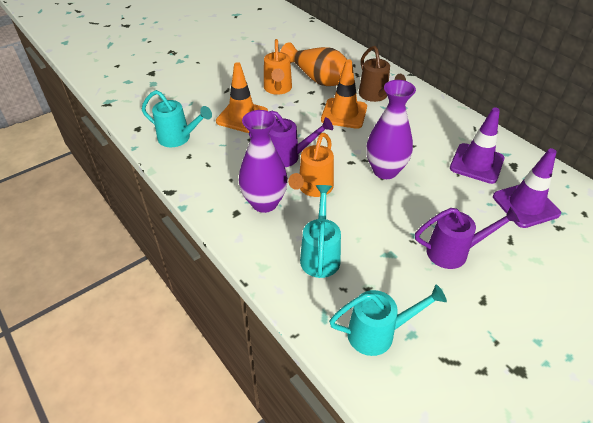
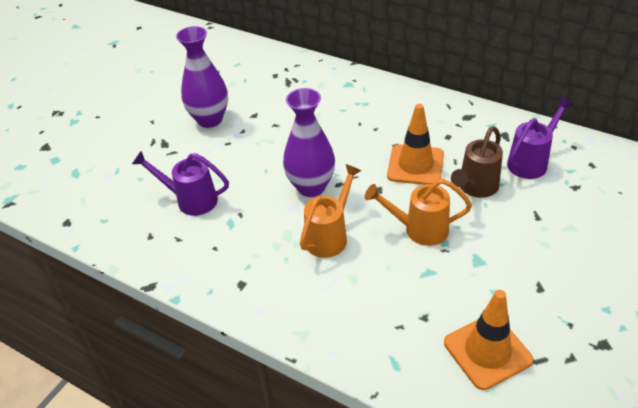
orange vase: 1 -> 0
purple traffic cone: 2 -> 0
turquoise watering can: 3 -> 0

